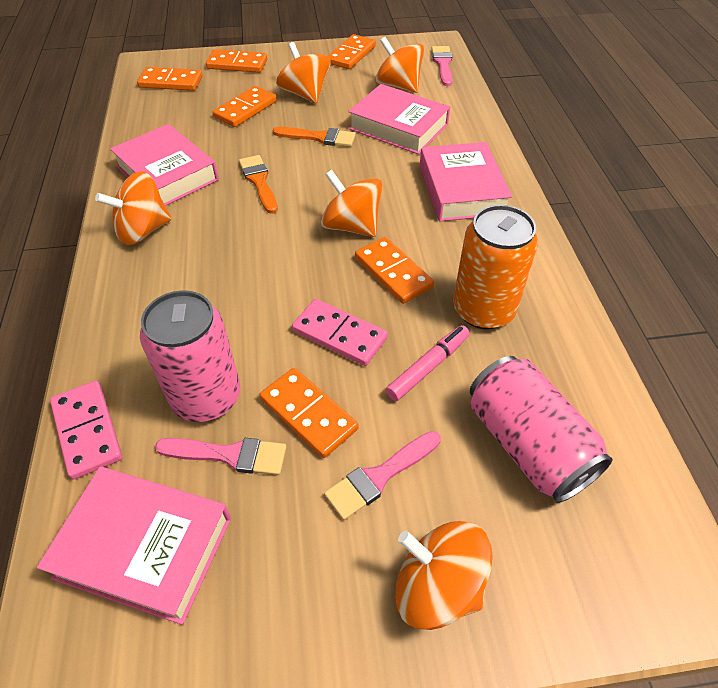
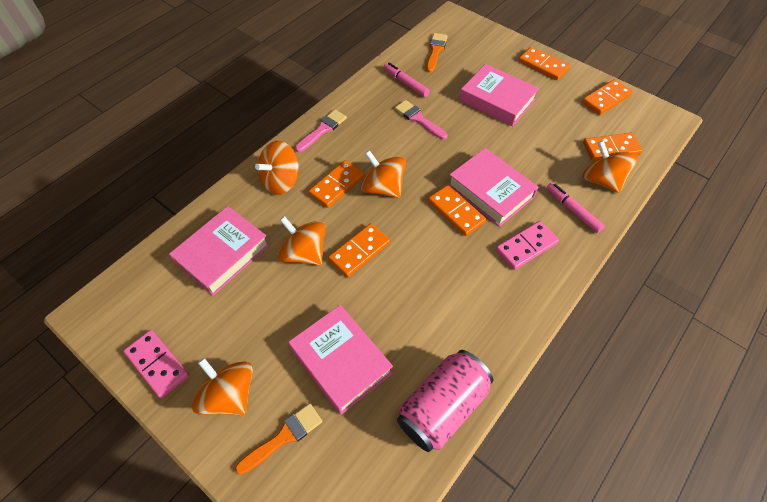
orange can: 1 -> 0
pink brush: 3 -> 2
pink can: 2 -> 1
pink marker: 1 -> 2

